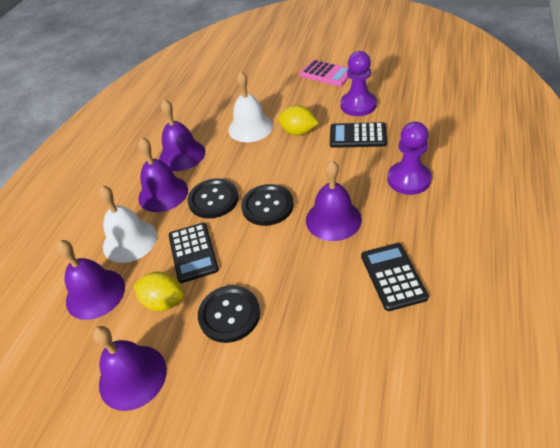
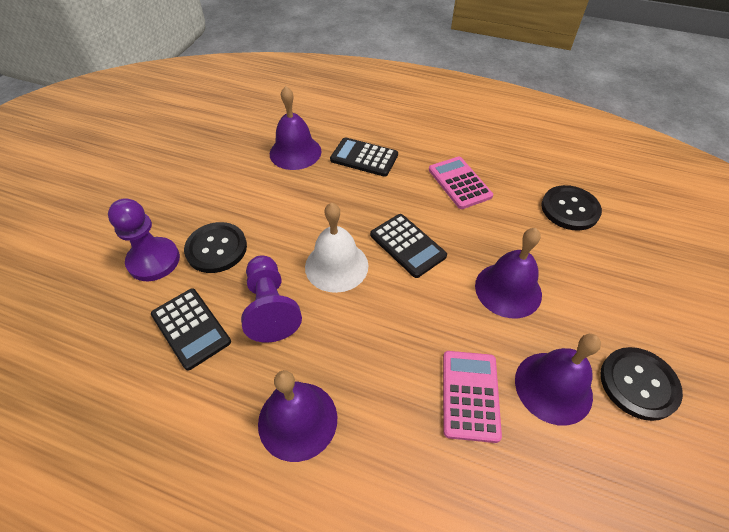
pink calculator: 1 -> 2
purple bell: 5 -> 4
white bell: 2 -> 1
yellow lemon: 2 -> 0

